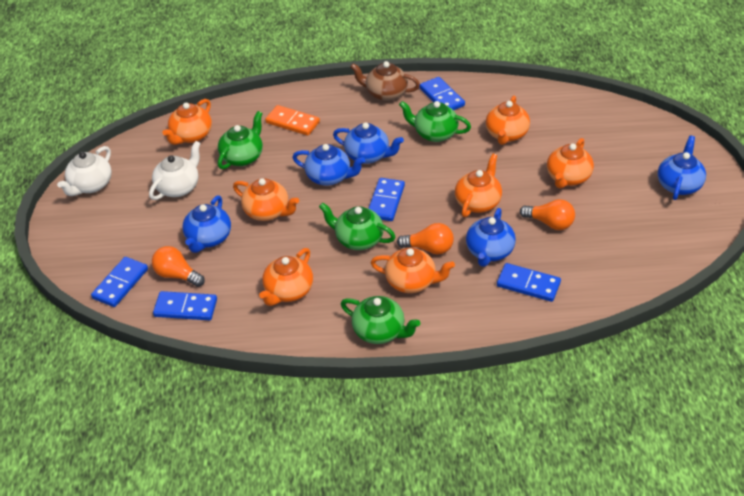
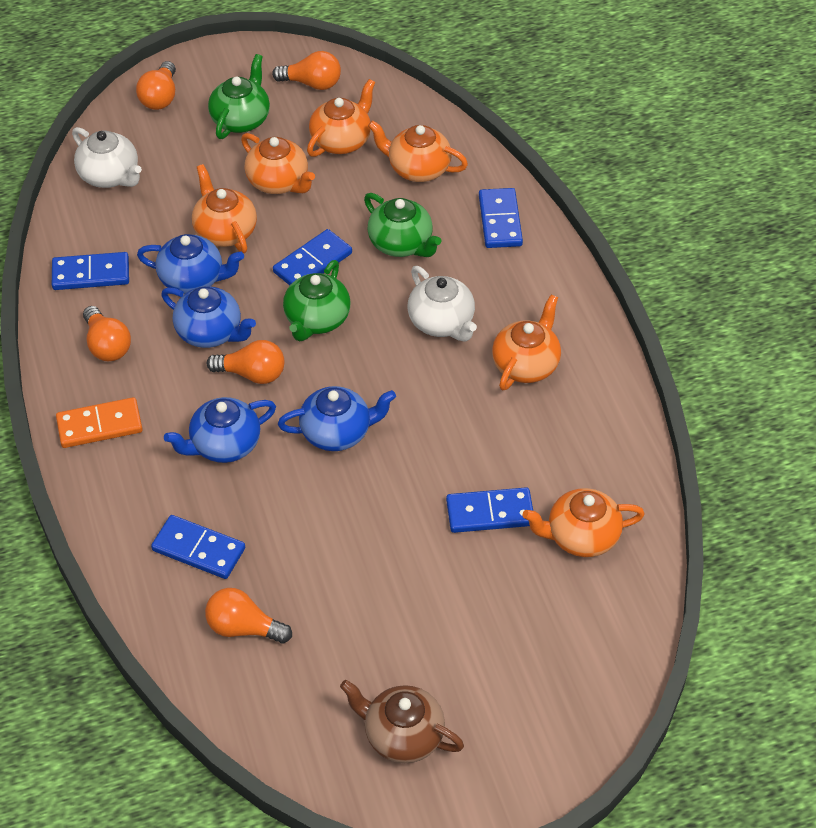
blue teapot: 5 -> 4
green teapot: 4 -> 3
orange light bulb: 3 -> 5
orange teapot: 7 -> 6

